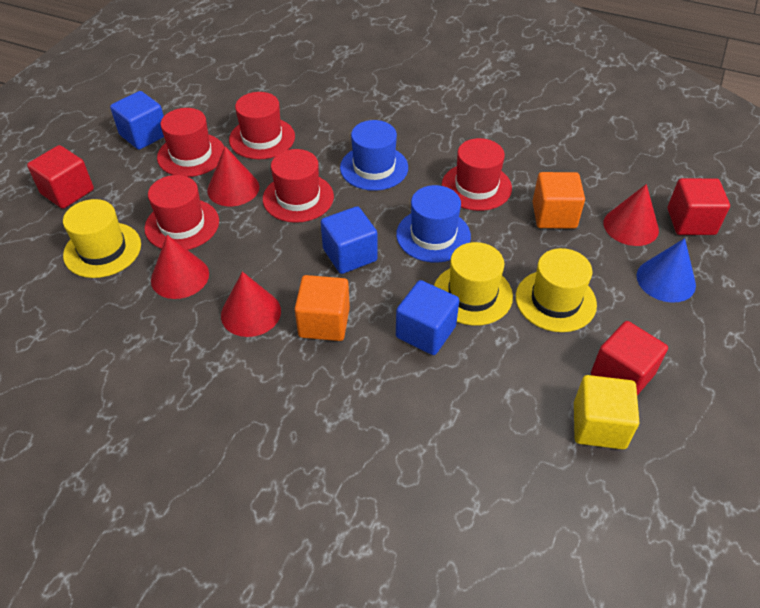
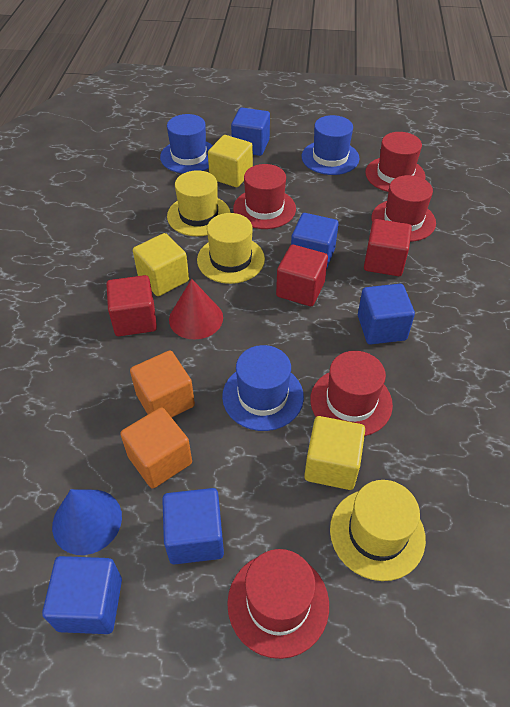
blue cube: 3 -> 5
blue hat: 2 -> 3
red cone: 4 -> 1
yellow cube: 1 -> 3

